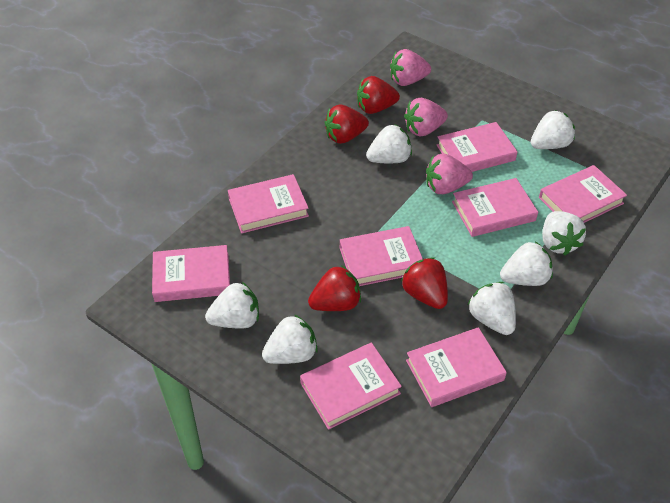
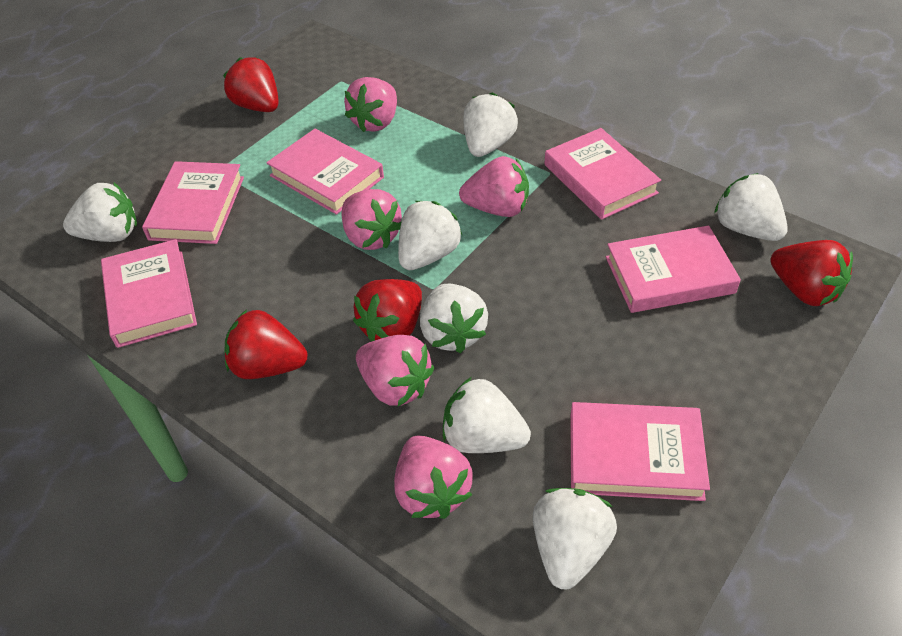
pink book: 8 -> 6
pink strawberry: 3 -> 5

